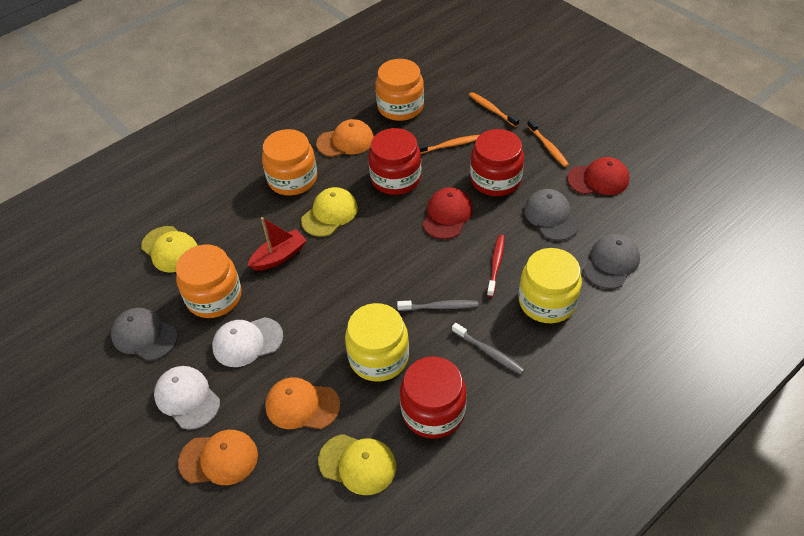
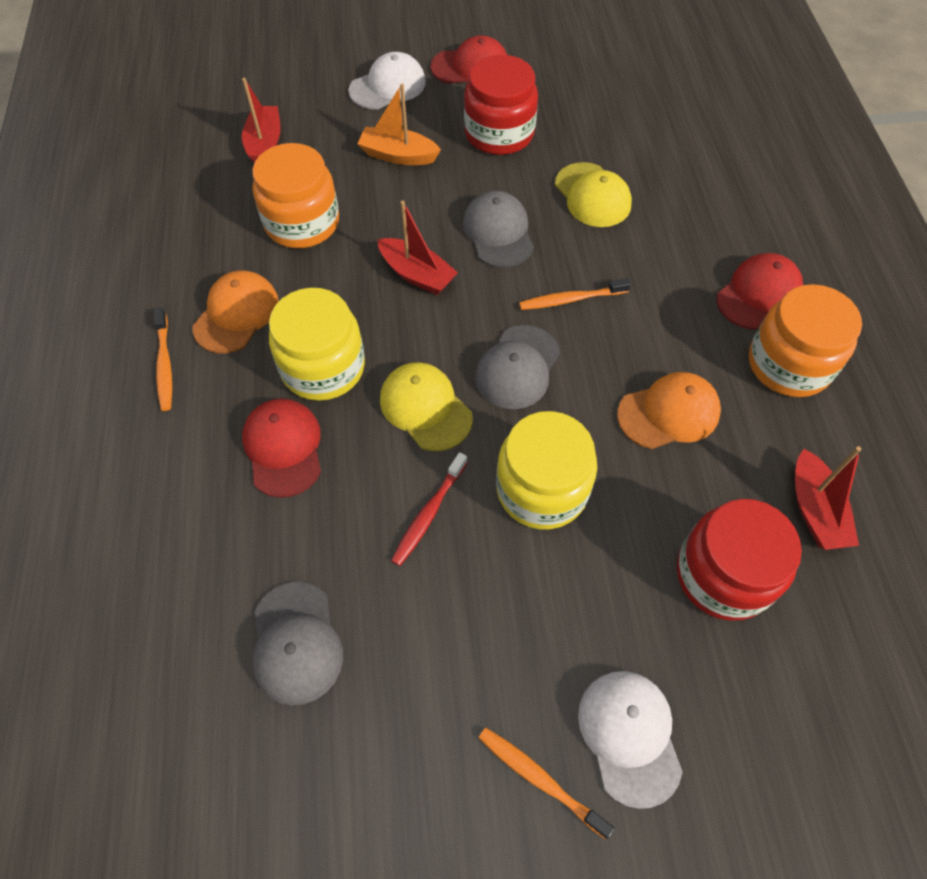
grey toothbrush: 2 -> 0
orange boat: 0 -> 1
orange cap: 3 -> 2
orange jar: 3 -> 2
red boat: 1 -> 3
red cap: 2 -> 3
red jar: 3 -> 2
yellow cap: 3 -> 2

